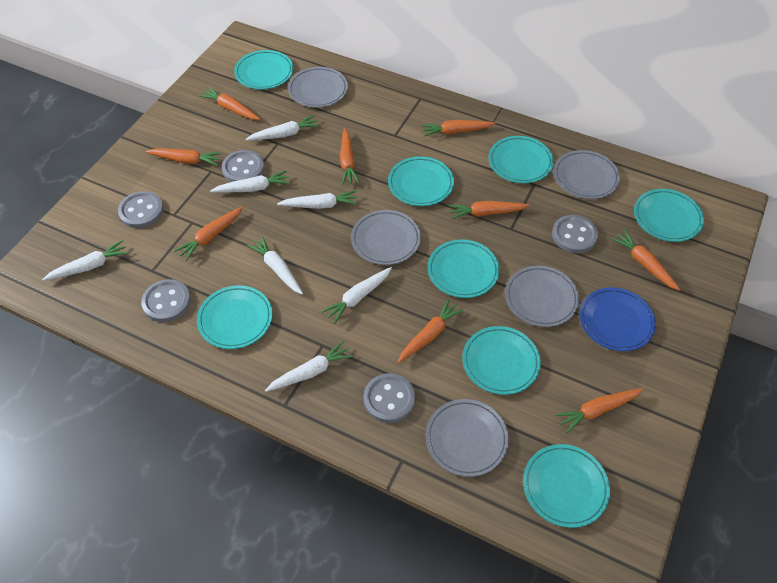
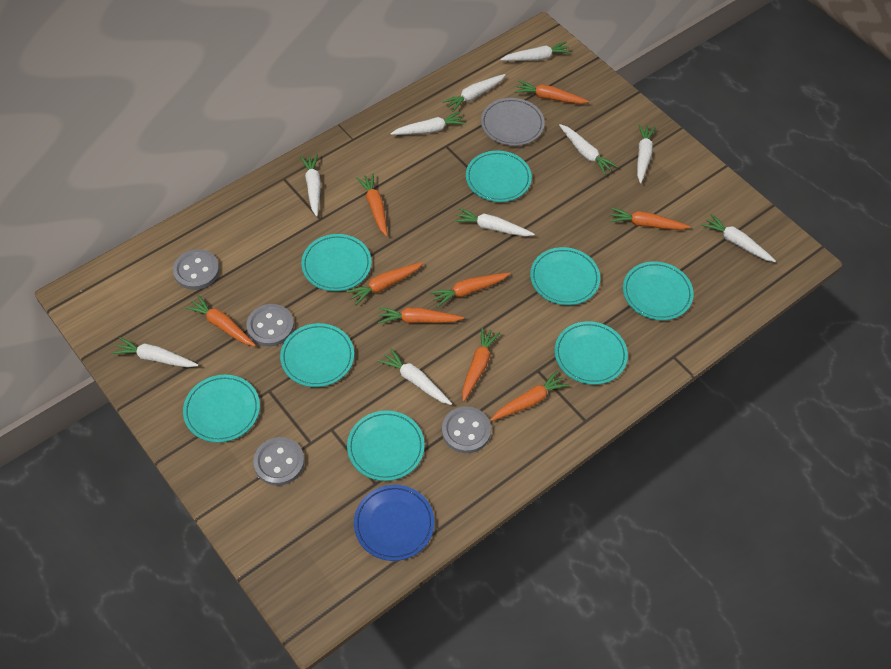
grey button: 5 -> 4
grey plate: 5 -> 1
white carrot: 7 -> 10

